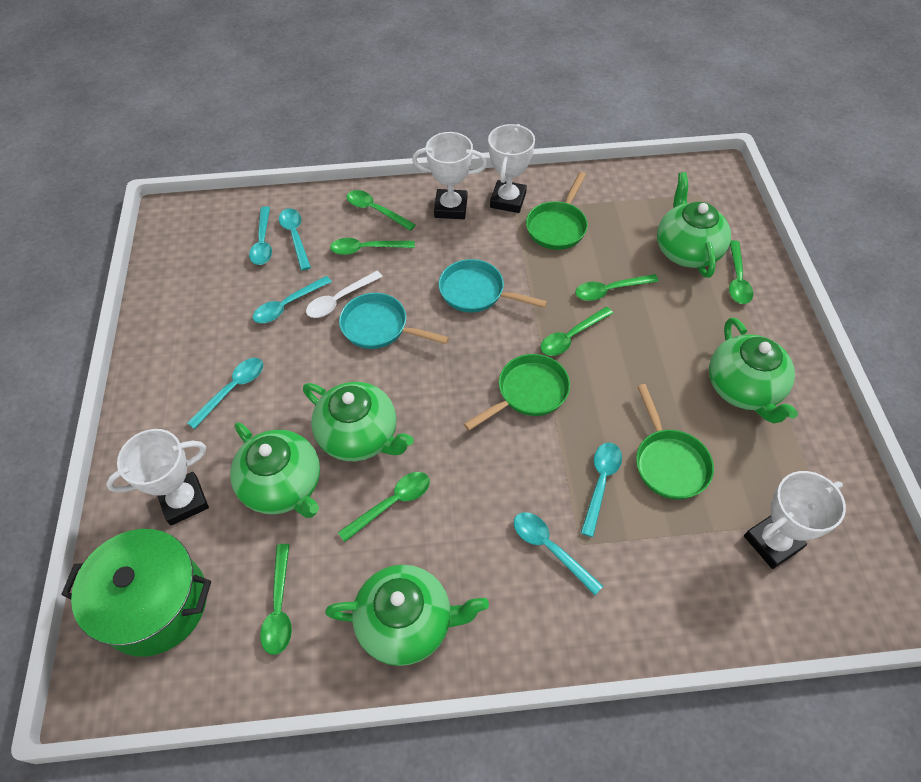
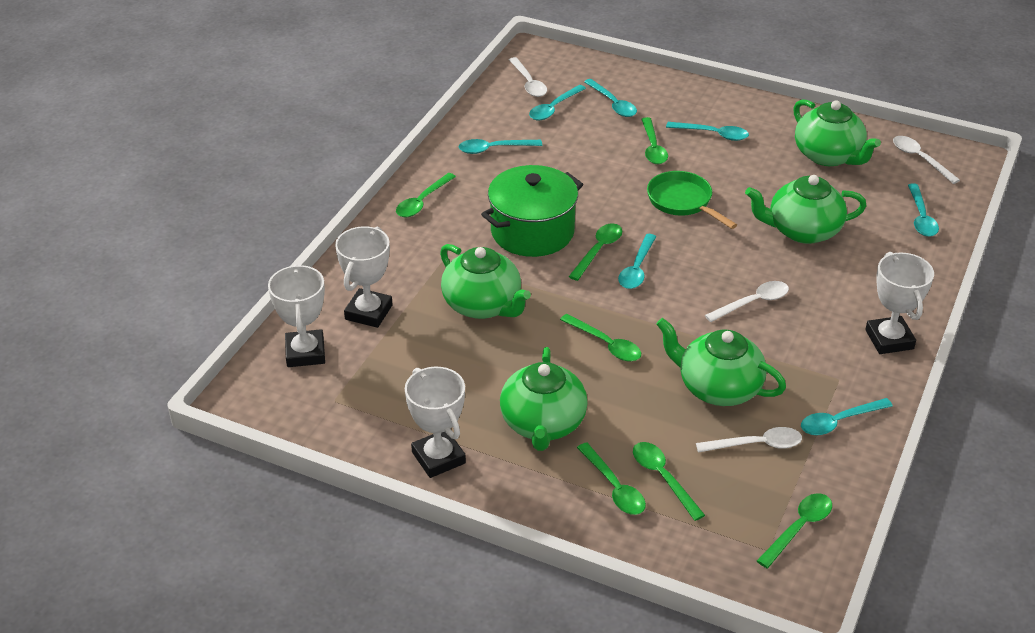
green pan: 3 -> 1
turquoise pan: 2 -> 0
turquoise spoon: 6 -> 7
white spoon: 1 -> 4

